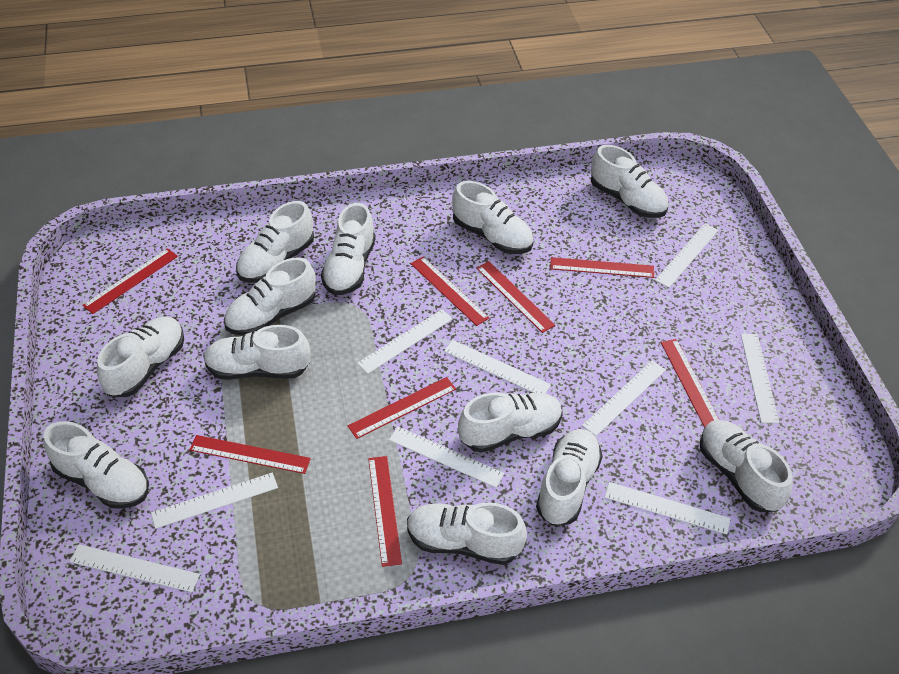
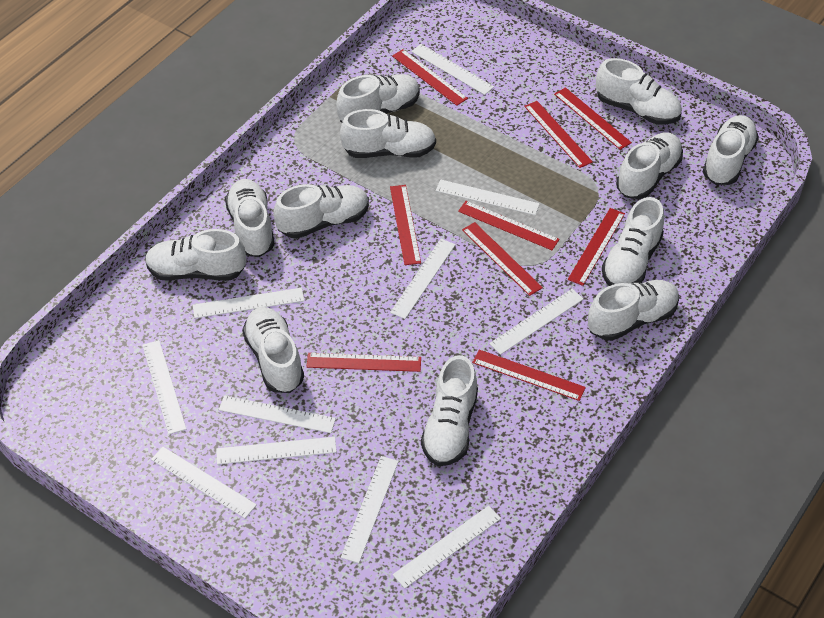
red ruler: 8 -> 9
white ruler: 9 -> 11

